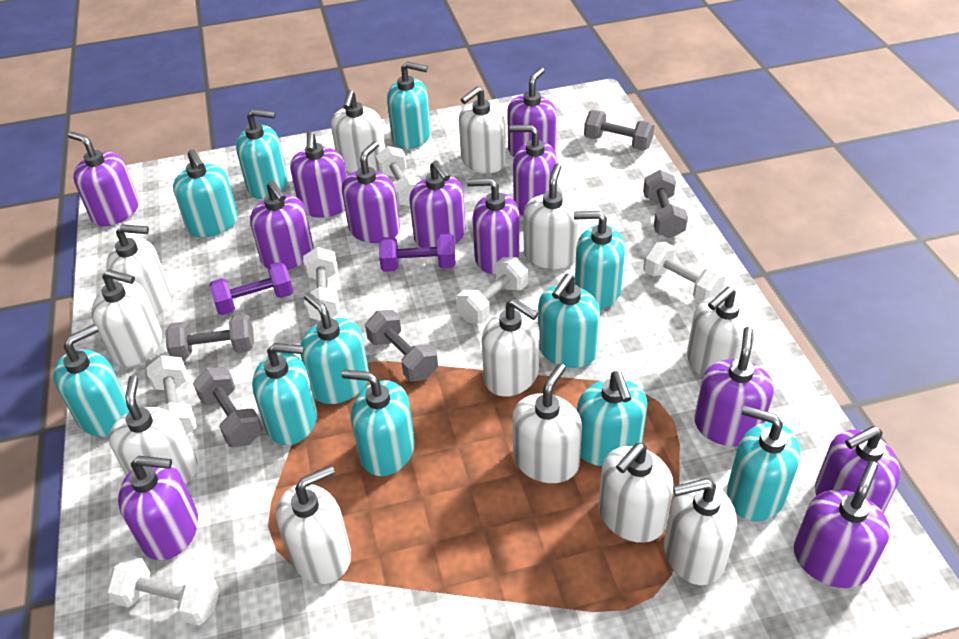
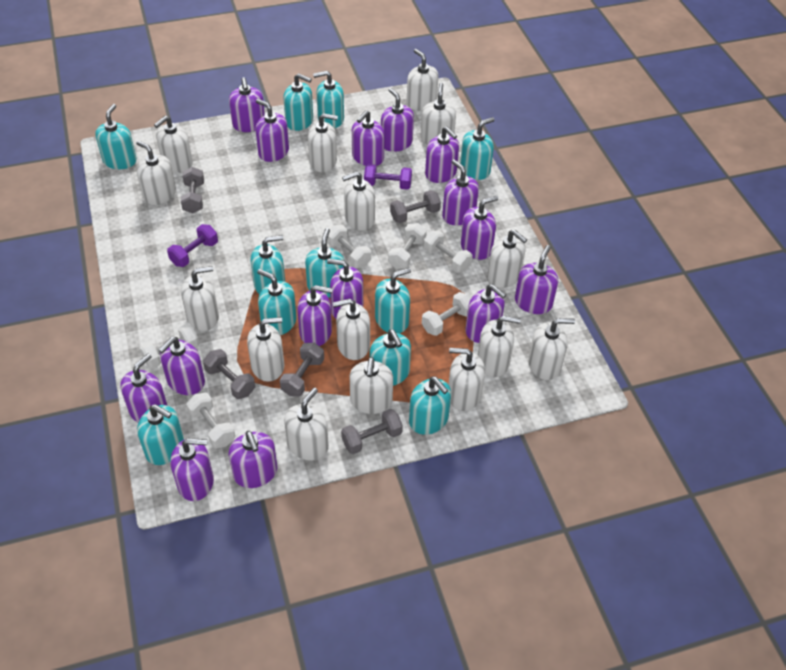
purple soap dispenser: 12 -> 15
white soap dispenser: 12 -> 15

